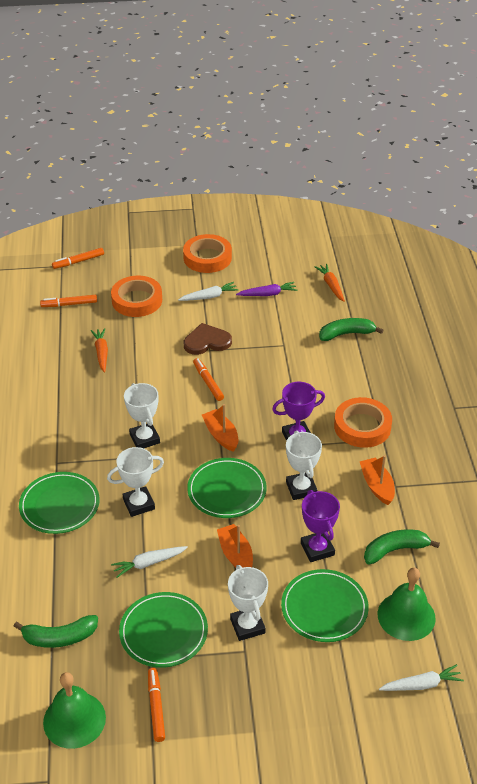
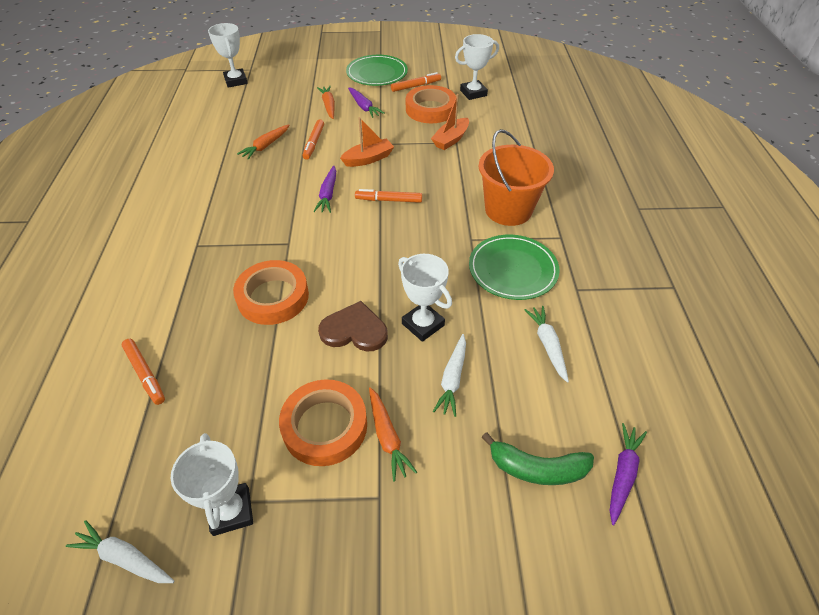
green banana: 3 -> 1
green bell: 2 -> 0
green plate: 4 -> 2
orange boat: 3 -> 2
orange bucket: 0 -> 1
orange carrot: 2 -> 3
purple carrot: 1 -> 3
purple trophy: 2 -> 0

